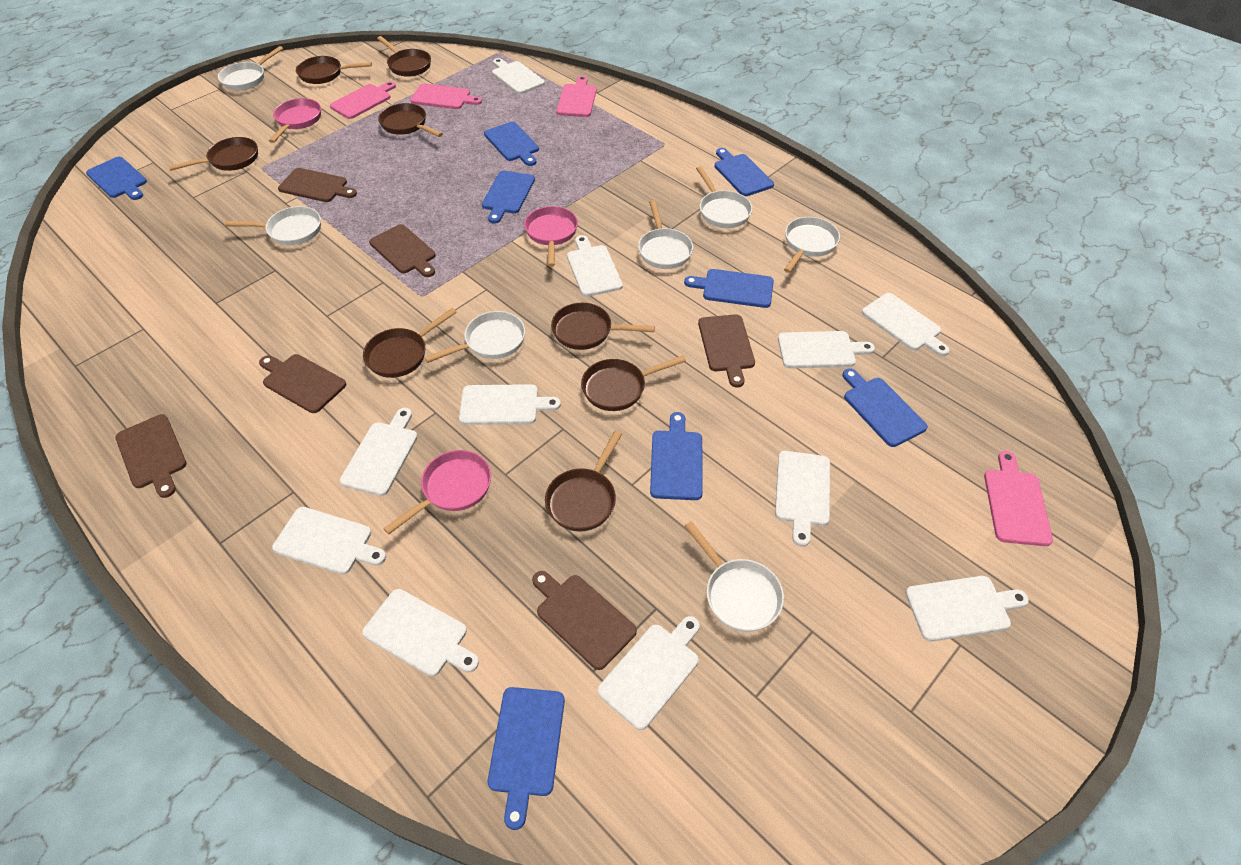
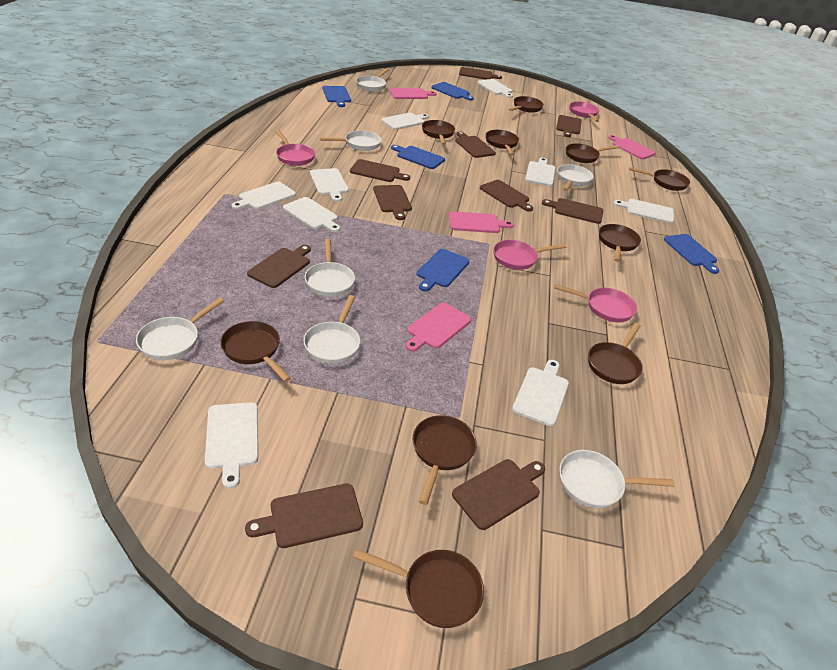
blue cutting board: 8 -> 5
brown cutting board: 6 -> 10
brown pan: 8 -> 10
pink pan: 3 -> 4
white cutting board: 11 -> 9

